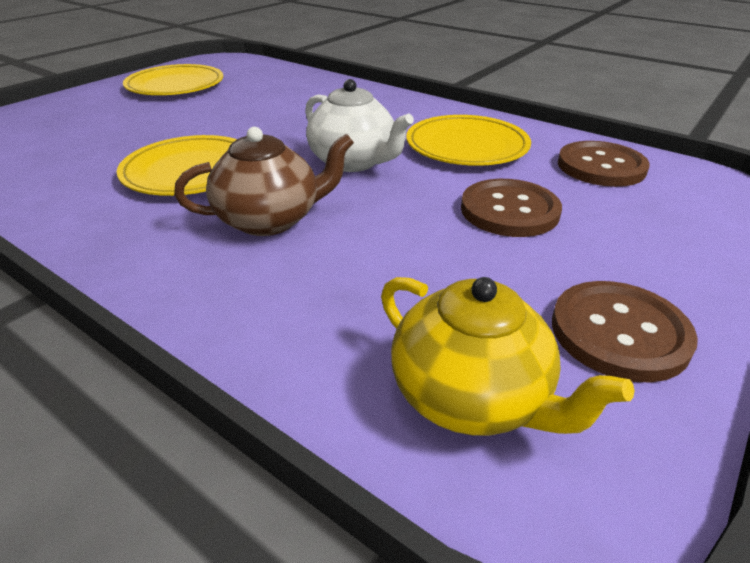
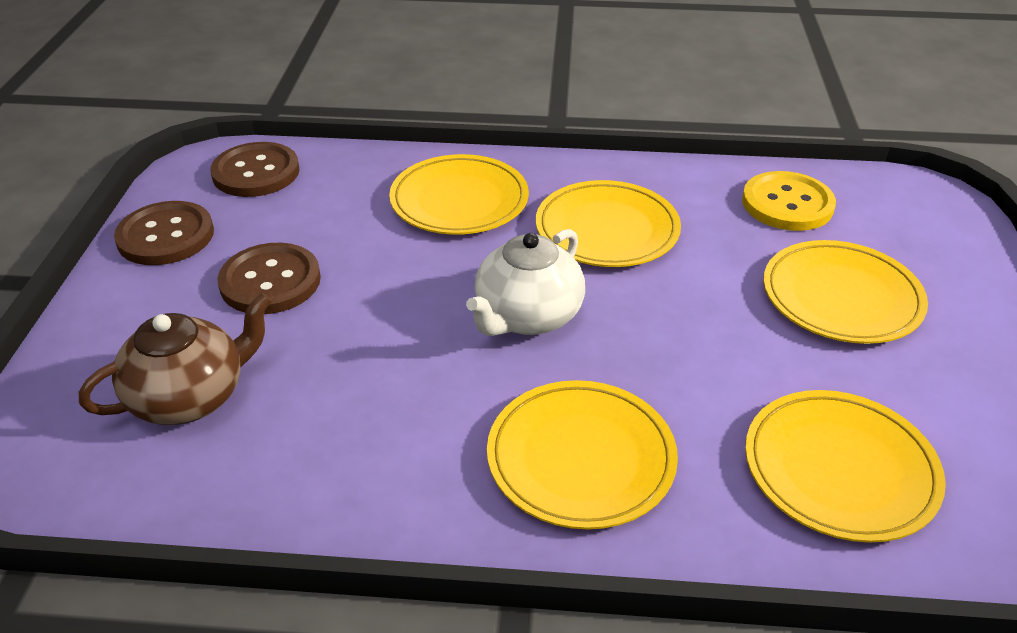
yellow button: 0 -> 1
yellow plate: 3 -> 5
yellow teapot: 1 -> 0

